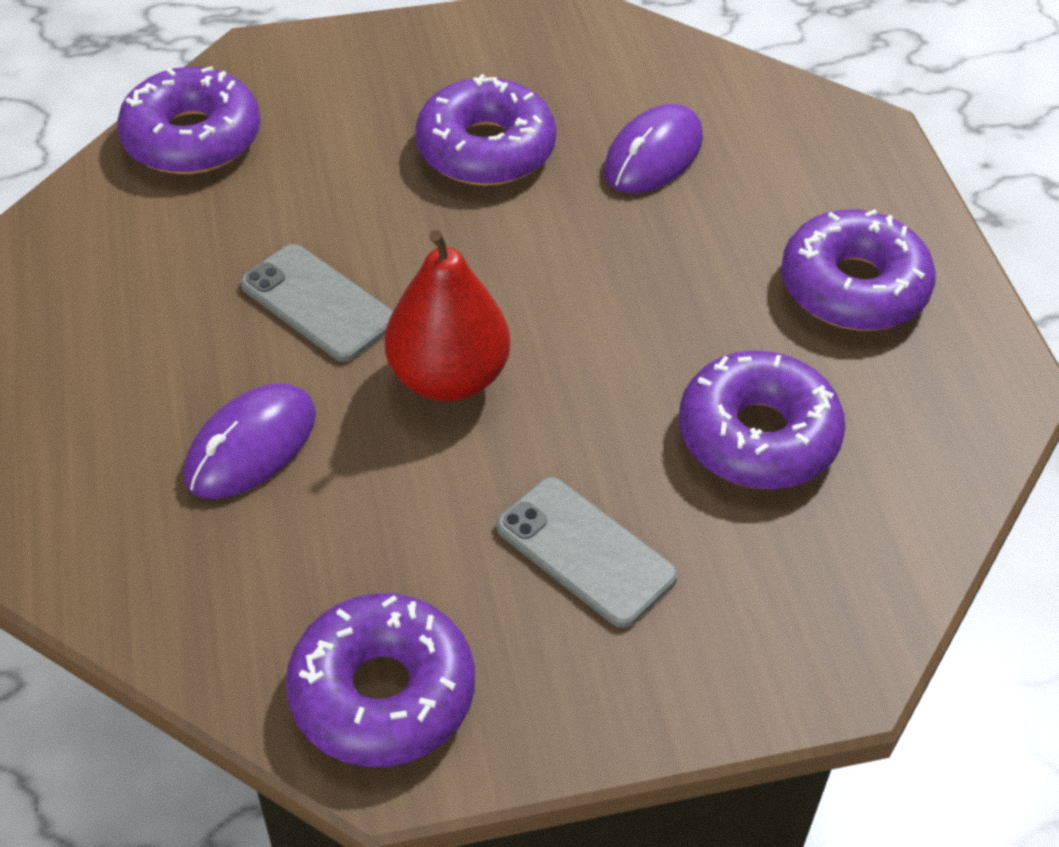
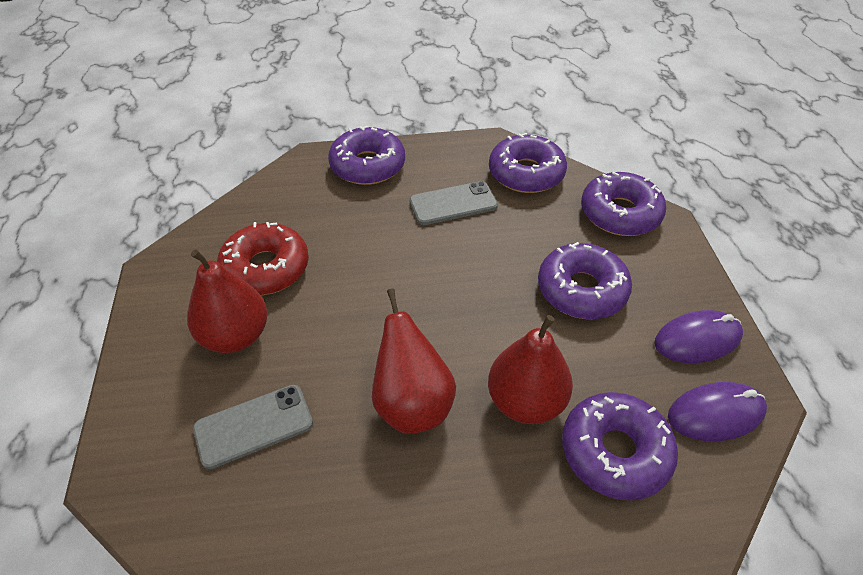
red donut: 0 -> 1
red pear: 1 -> 3

